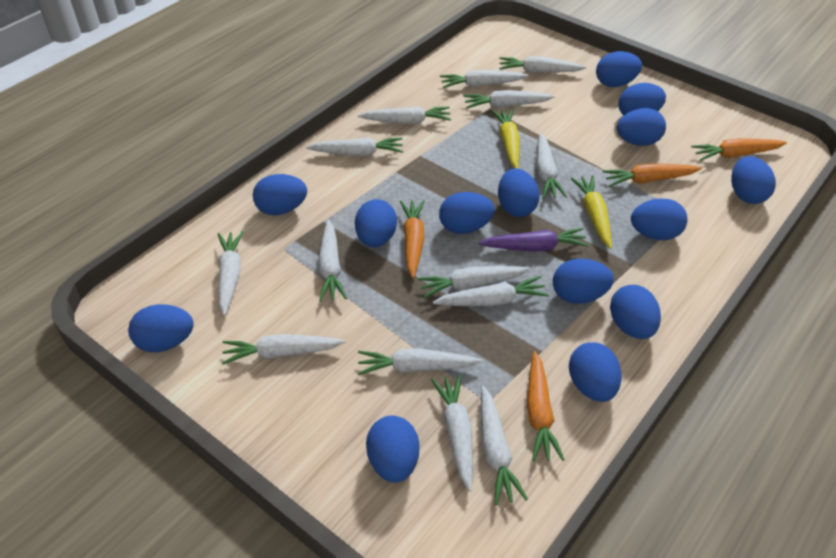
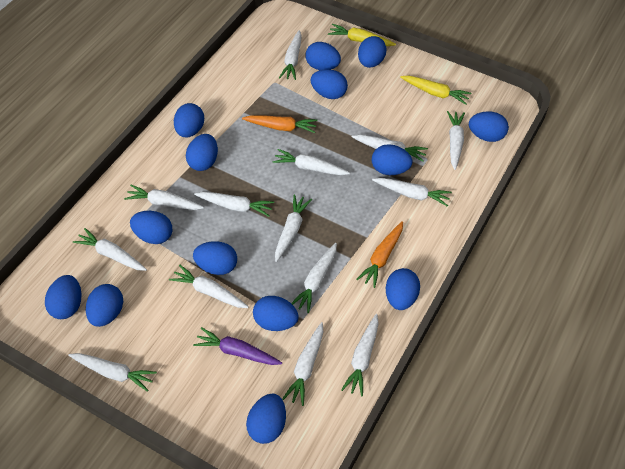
orange carrot: 4 -> 2

